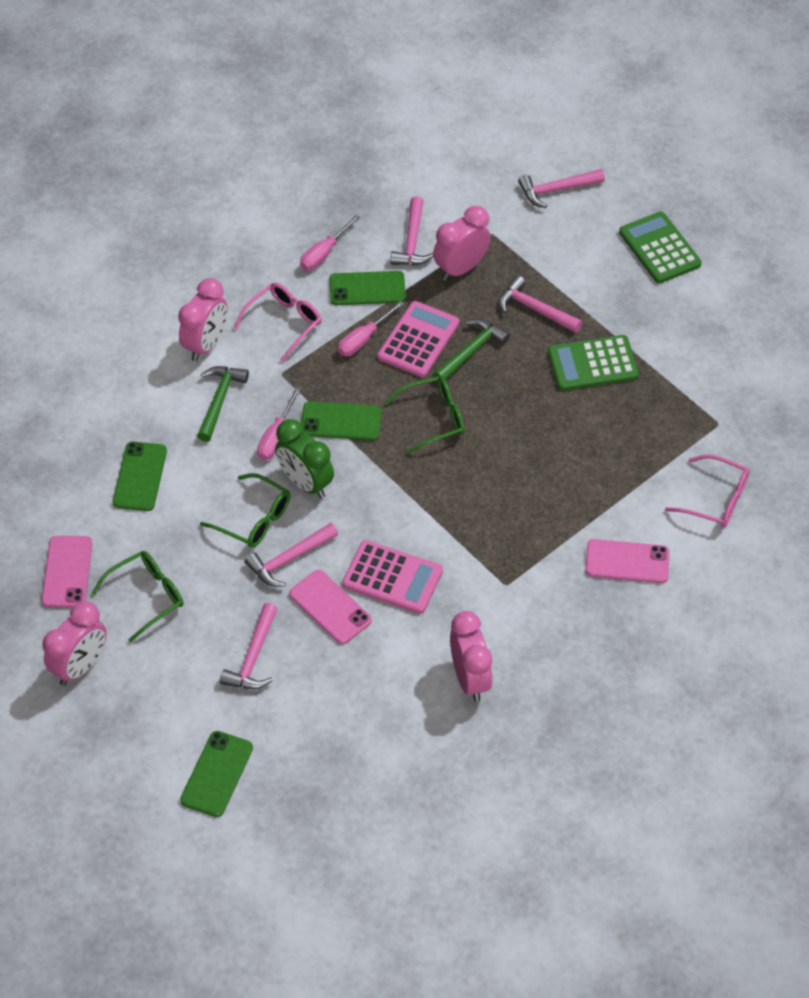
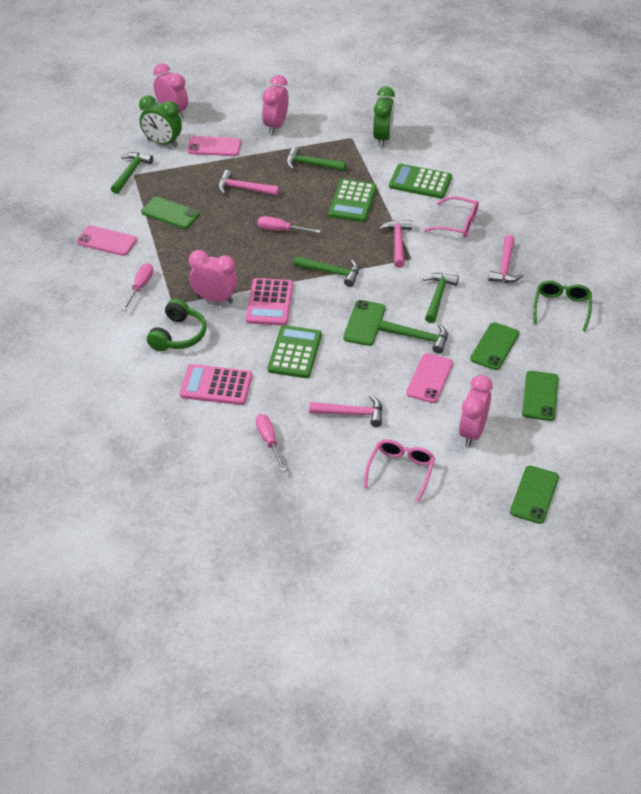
green calculator: 2 -> 3
green clock: 1 -> 2
green glasses: 3 -> 1
green hammer: 2 -> 5
green headphones: 0 -> 1
green phone: 4 -> 5
pink hammer: 5 -> 4

